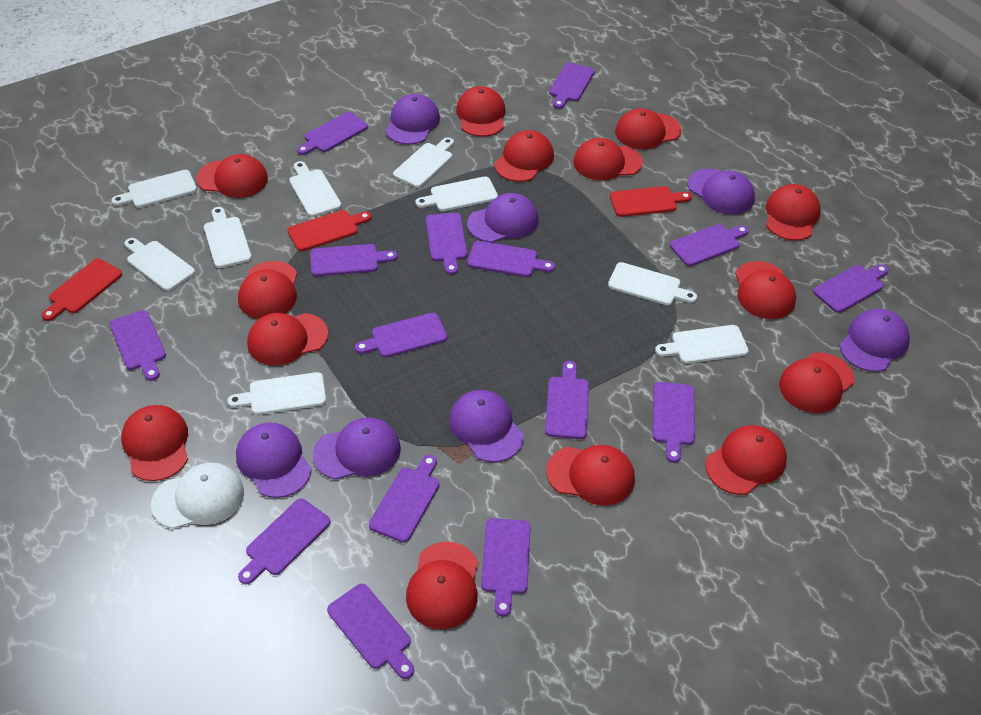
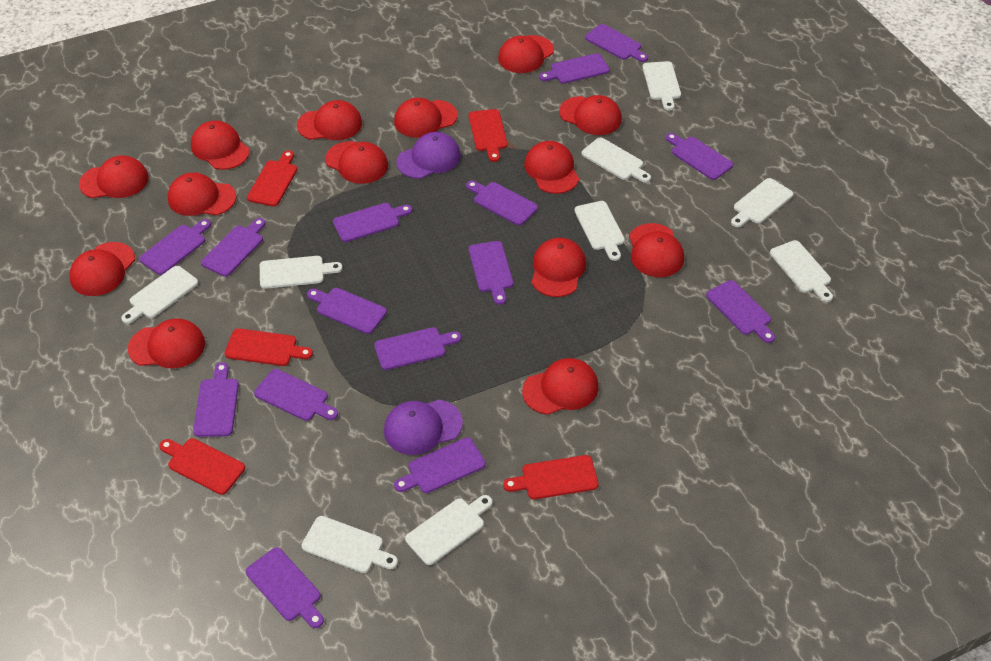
purple cap: 7 -> 2
red cutting board: 3 -> 5
white cap: 1 -> 0

